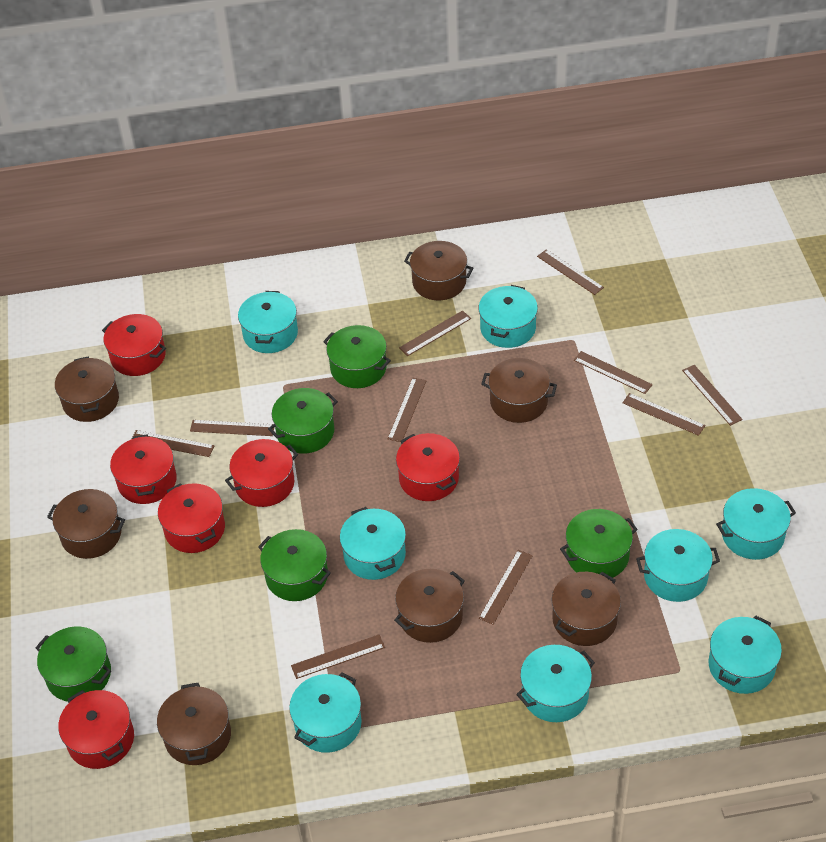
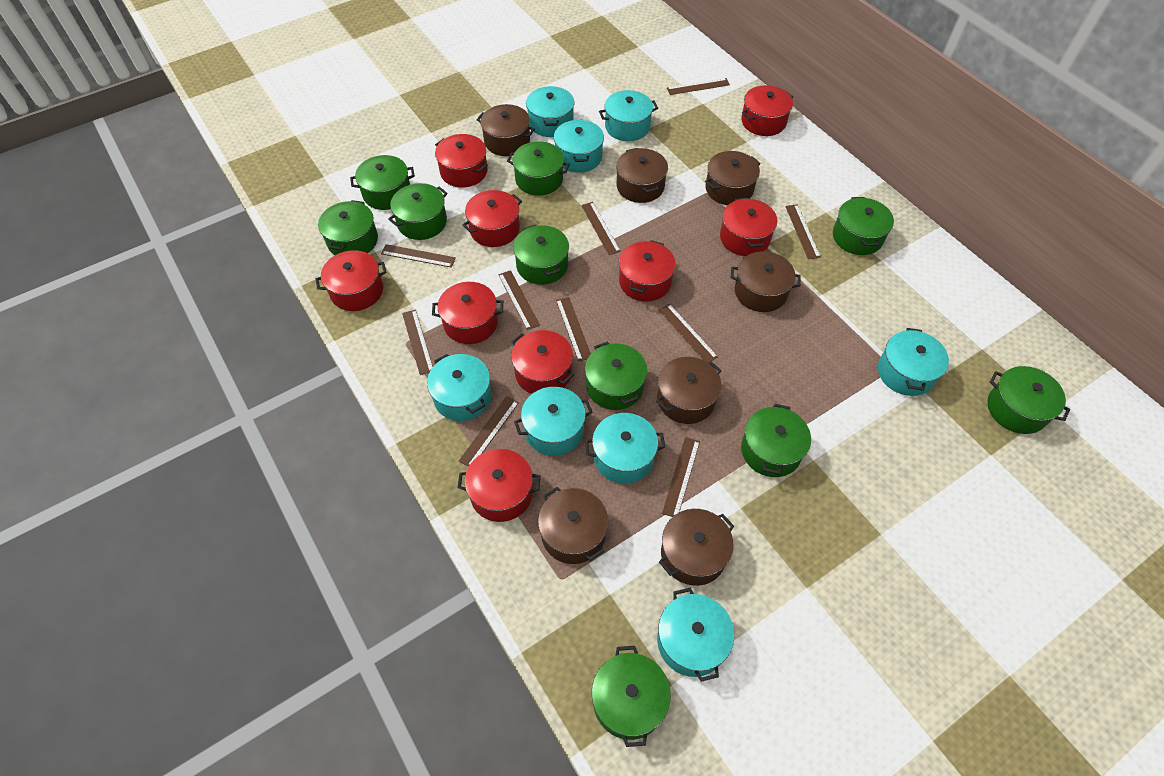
green pot: 5 -> 10
red pot: 6 -> 9

